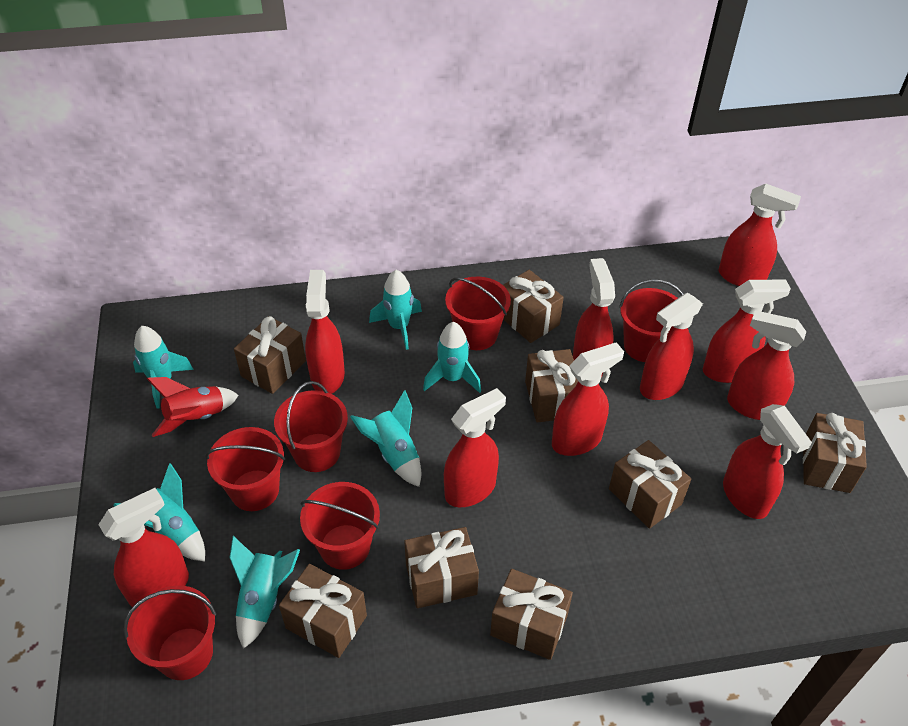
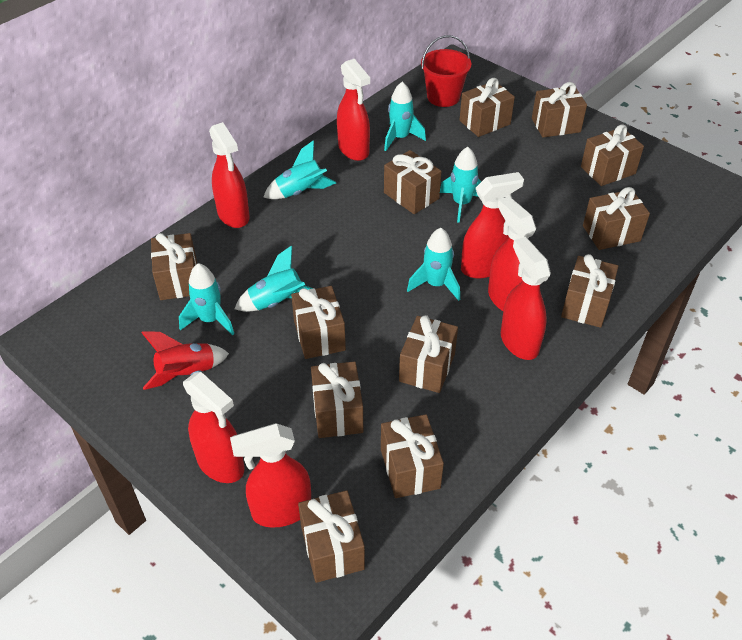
brown gift: 8 -> 12
red bucket: 6 -> 1
red spray bottle: 10 -> 7

